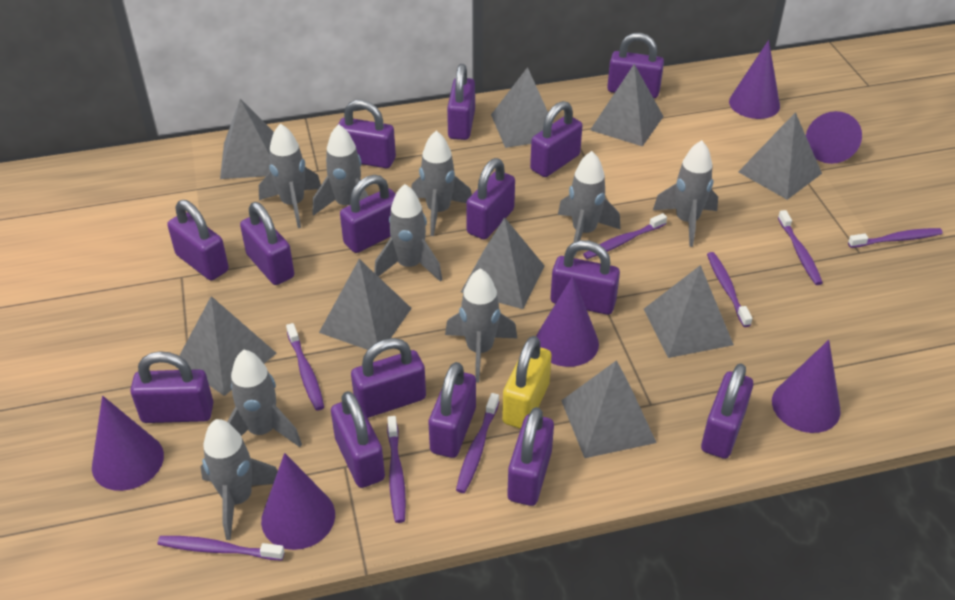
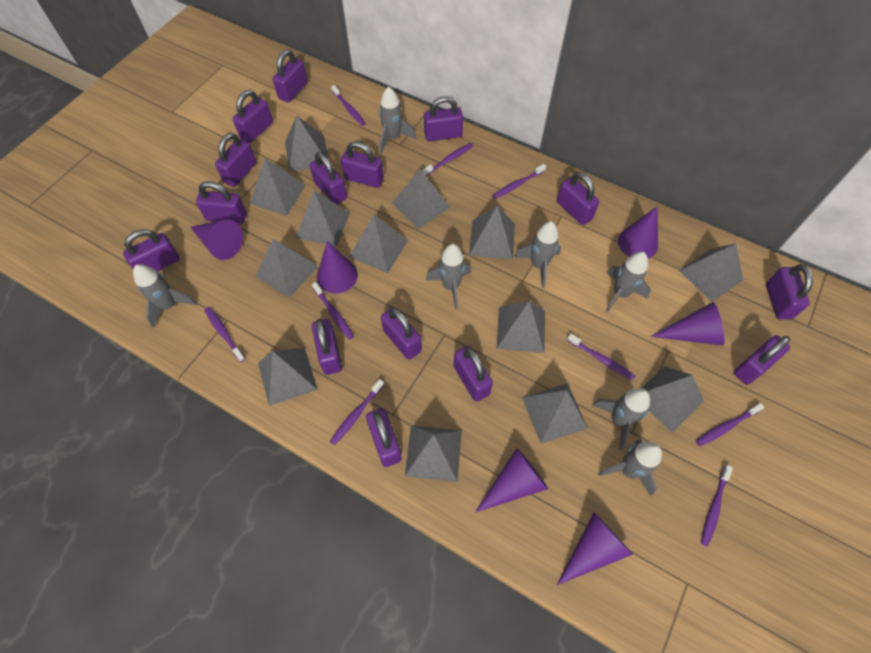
grey pyramid: 9 -> 13
grey rocket: 9 -> 7
purple toothbrush: 8 -> 9
yellow padlock: 1 -> 0

